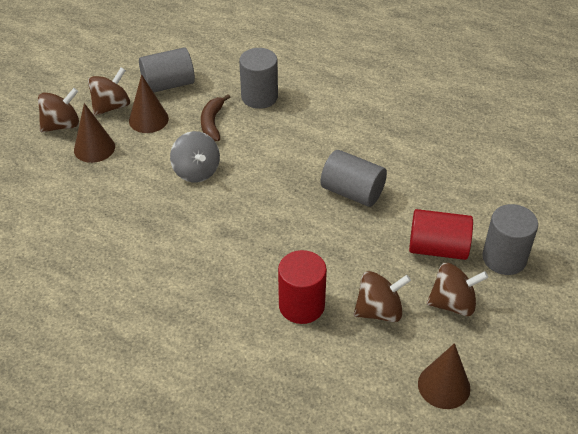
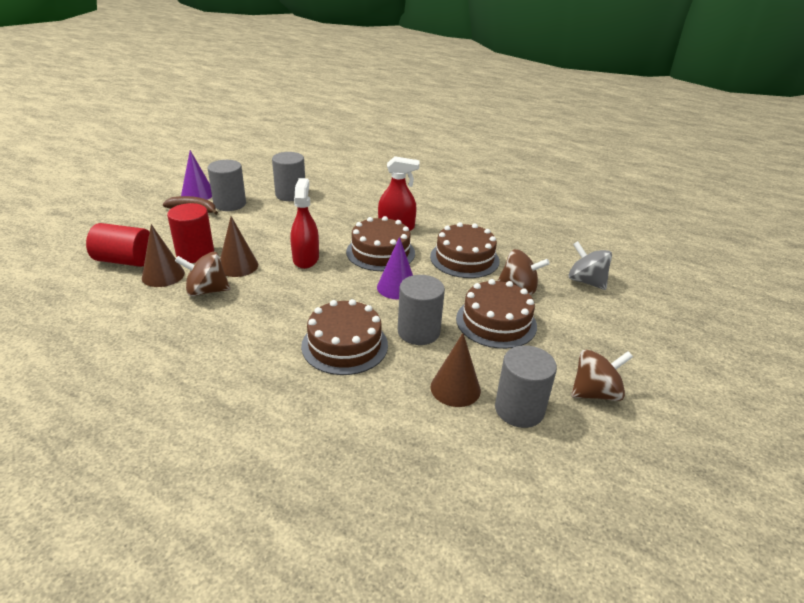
brown cake: 0 -> 4
brown spinning top: 4 -> 3
purple cone: 0 -> 2
red spray bottle: 0 -> 2

